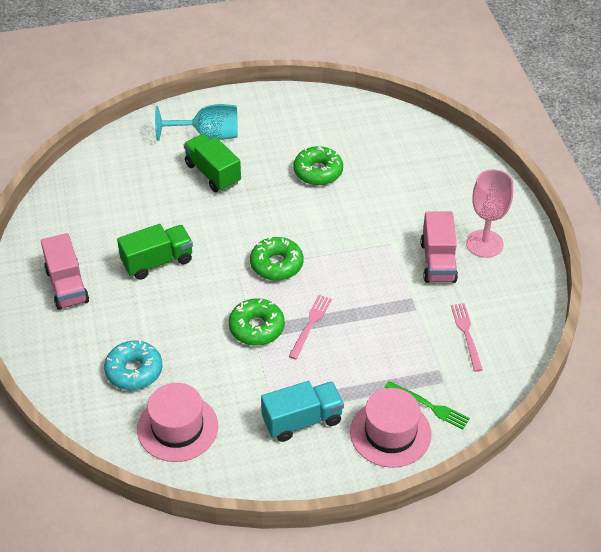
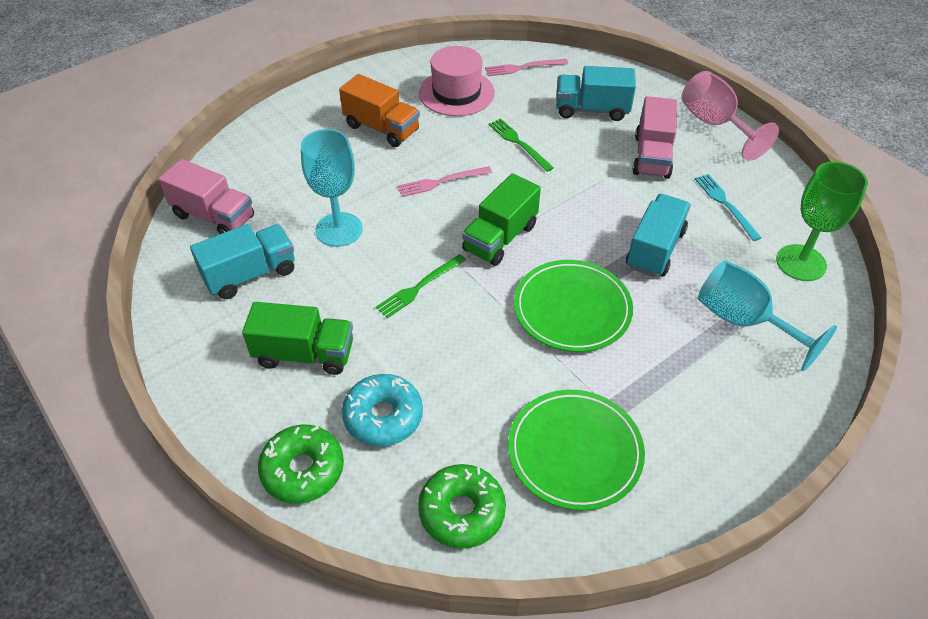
green donut: 3 -> 2
green fork: 1 -> 2
green goblet: 0 -> 1
green plate: 0 -> 2
orange truck: 0 -> 1
pink hat: 2 -> 1
turquoise fork: 0 -> 1
turquoise goblet: 1 -> 2
turquoise truck: 1 -> 3

